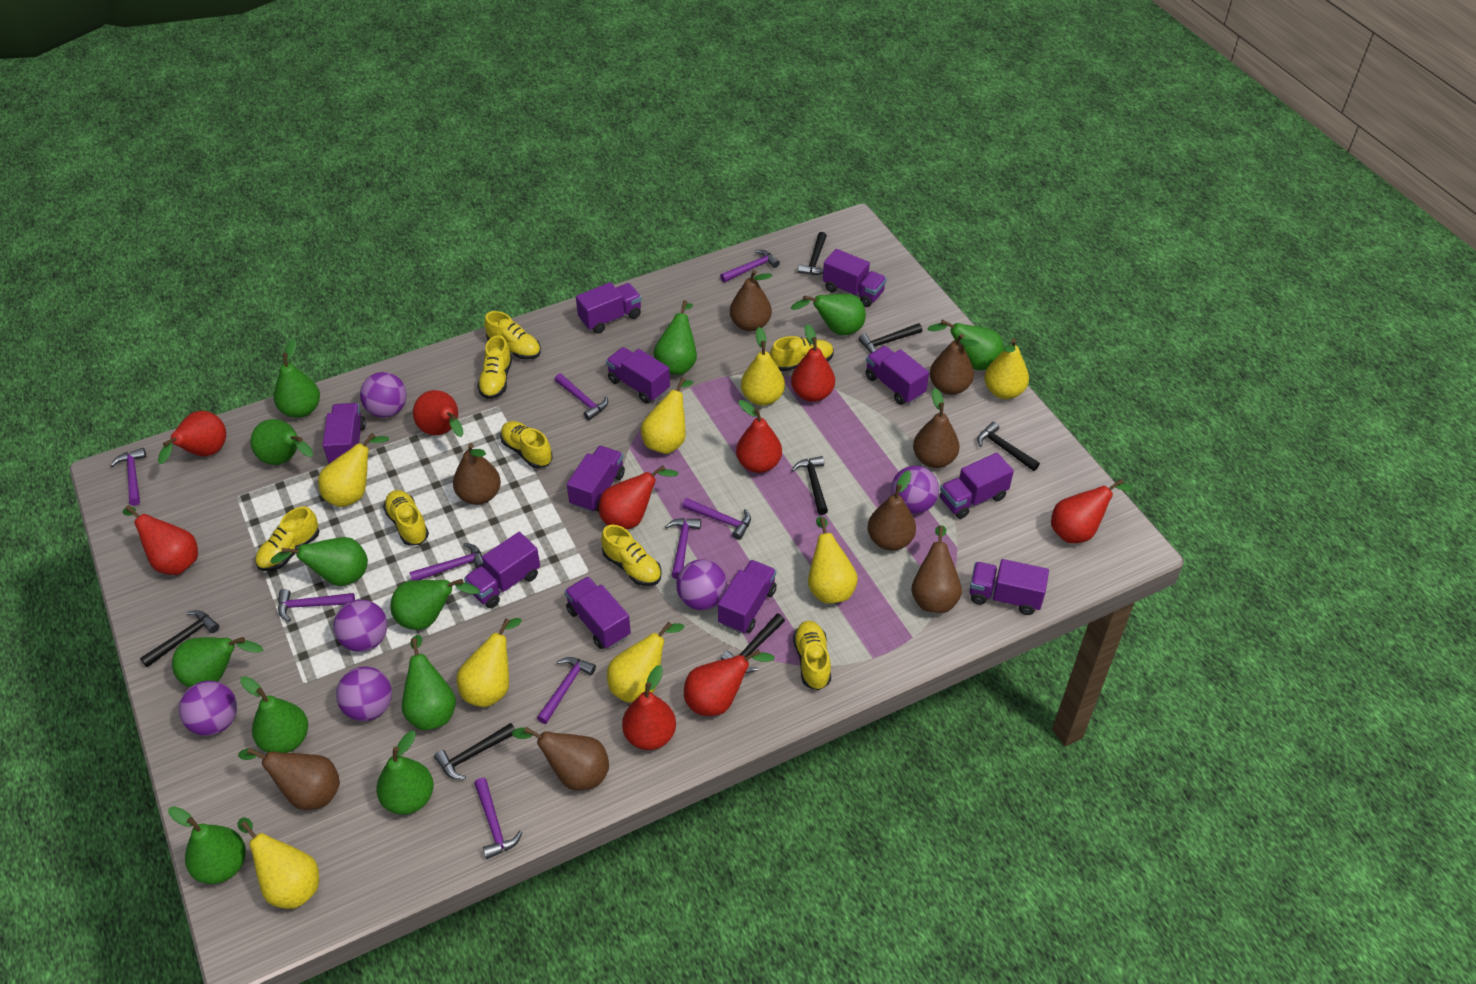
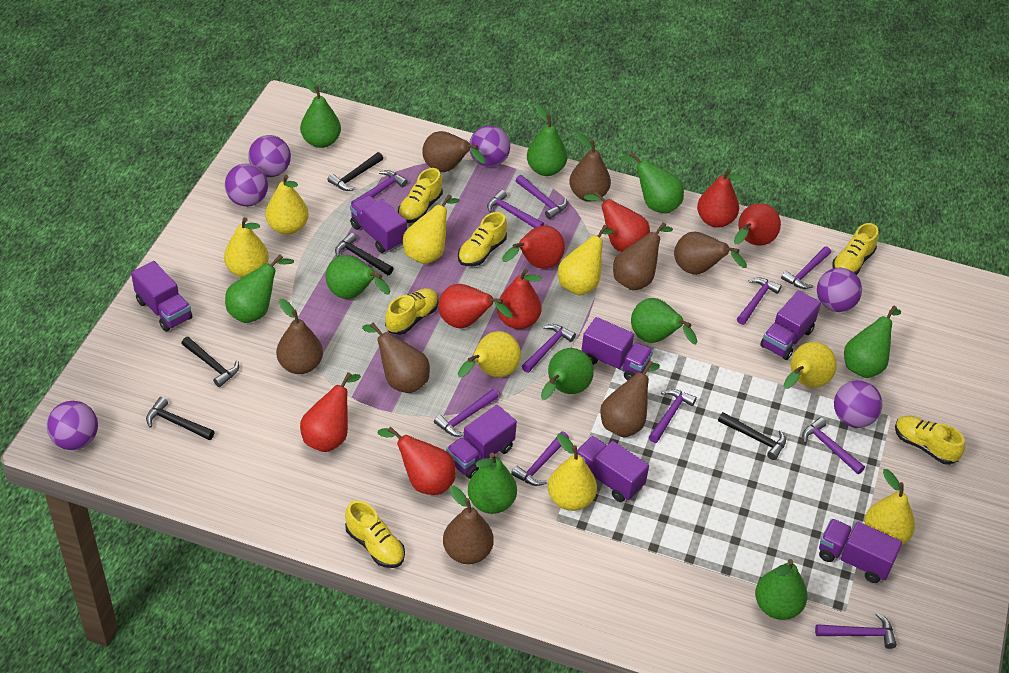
black hammer: 7 -> 5
green pear: 12 -> 10
purple hammer: 9 -> 11
purple truck: 11 -> 7
red pear: 9 -> 8
yellow shoe: 8 -> 6

